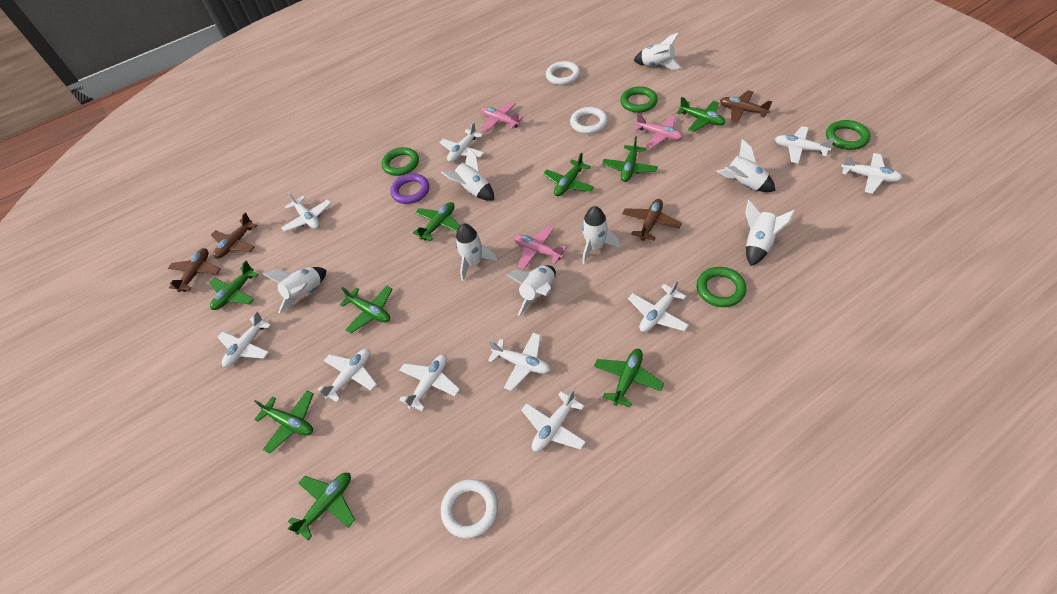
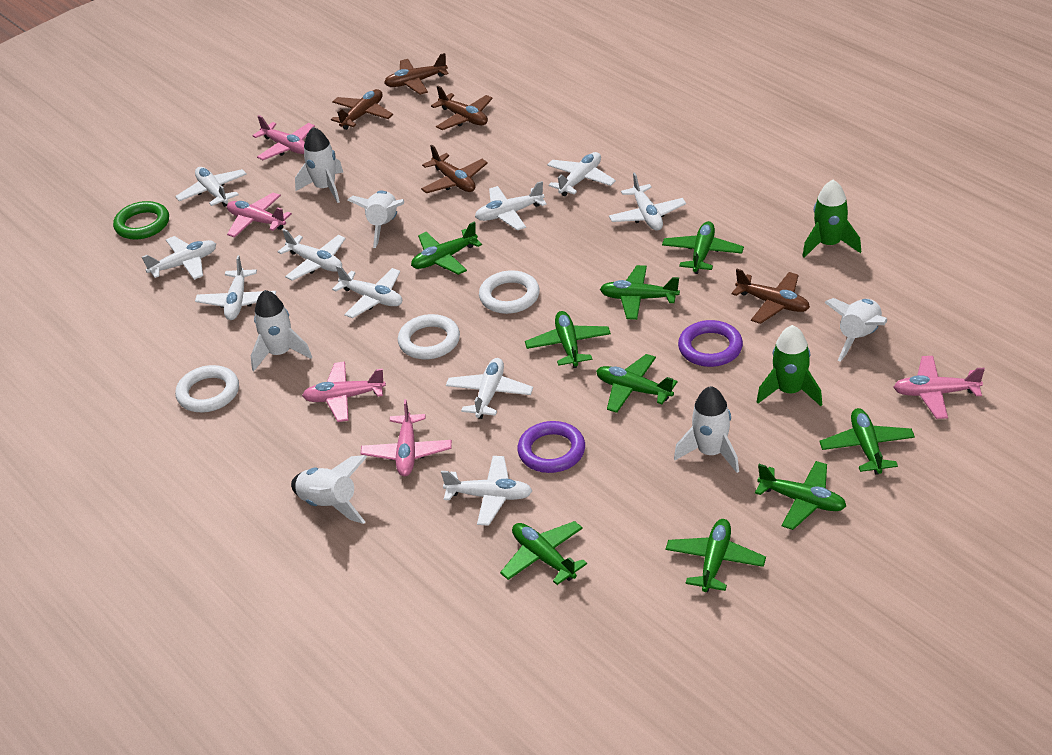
brown plane: 4 -> 5
green ring: 4 -> 1
green rocket: 0 -> 2
pink plane: 3 -> 5
purple ring: 1 -> 2
white rocket: 8 -> 6

